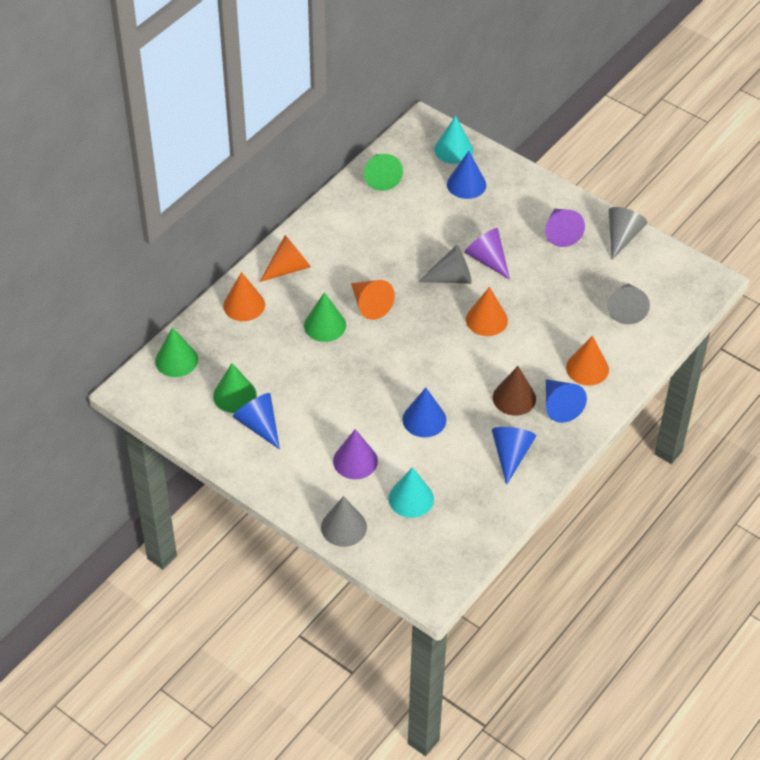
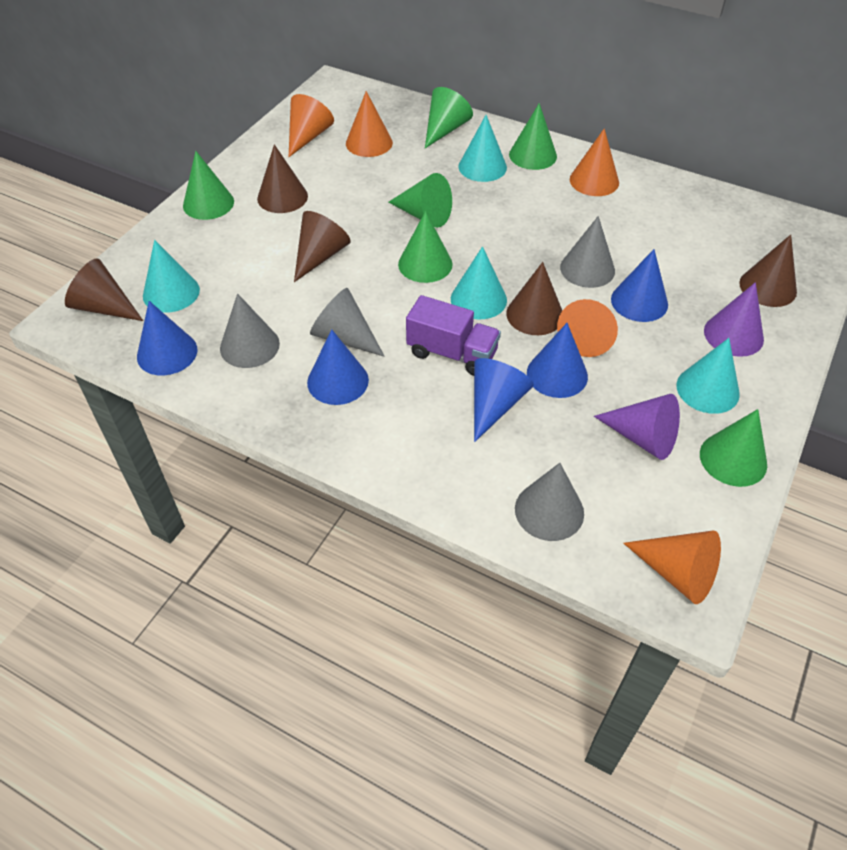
brown cone: 1 -> 5
green cone: 4 -> 6
purple cone: 3 -> 2
purple truck: 0 -> 1
turquoise cone: 2 -> 4

